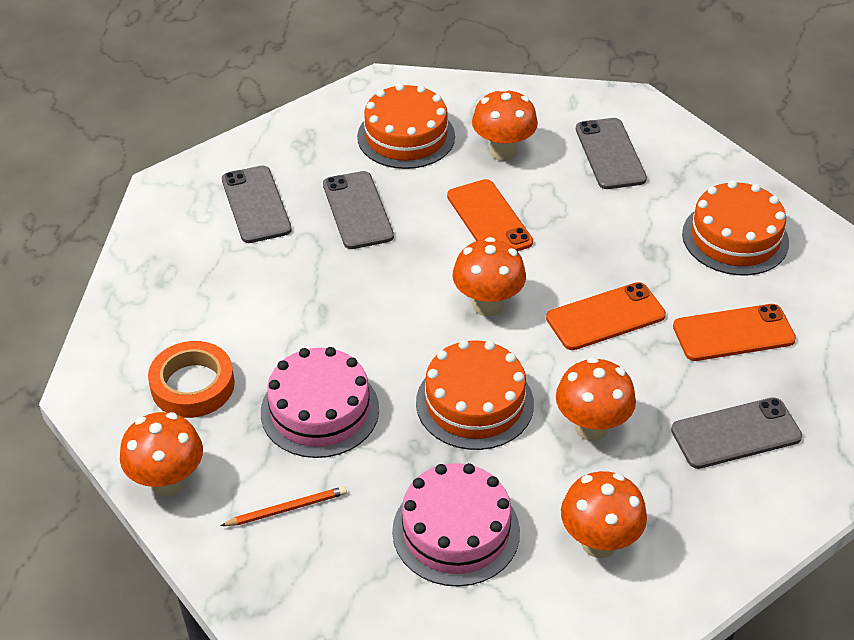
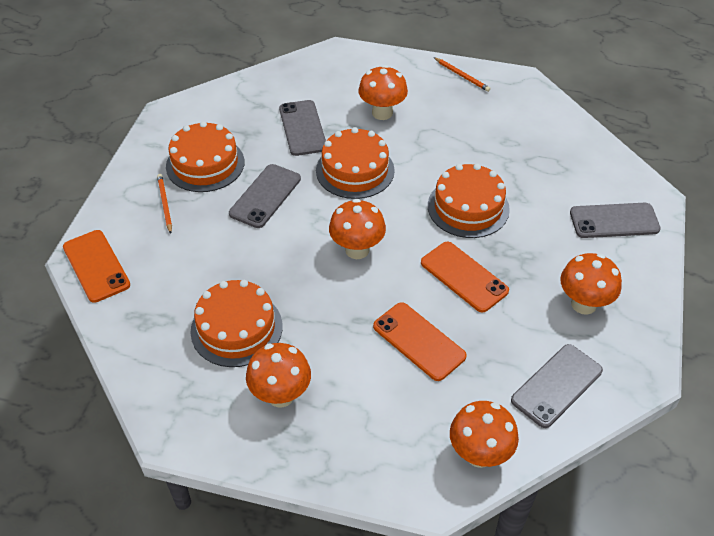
orange cake: 3 -> 4
orange pencil: 1 -> 2
orange tape: 1 -> 0
pink cake: 2 -> 0

